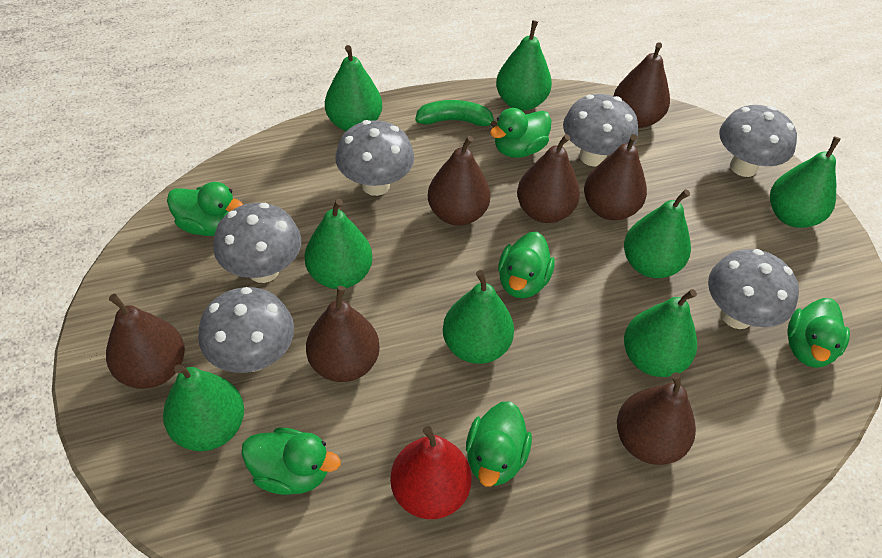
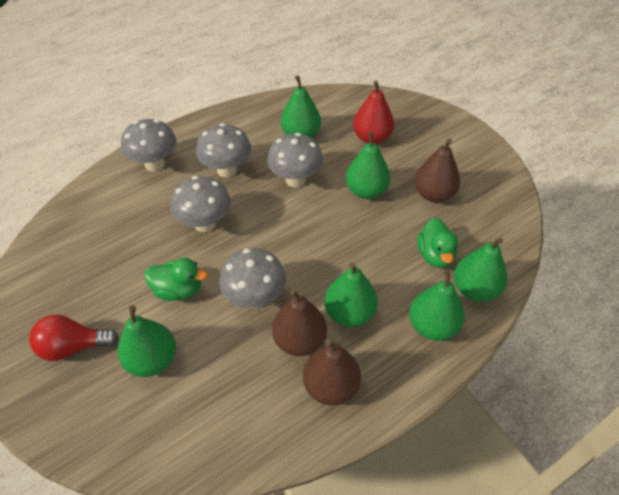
brown pear: 7 -> 3
green banana: 1 -> 0
green duck: 6 -> 2
green pear: 8 -> 6
grey mushroom: 6 -> 5
red light bulb: 0 -> 1

